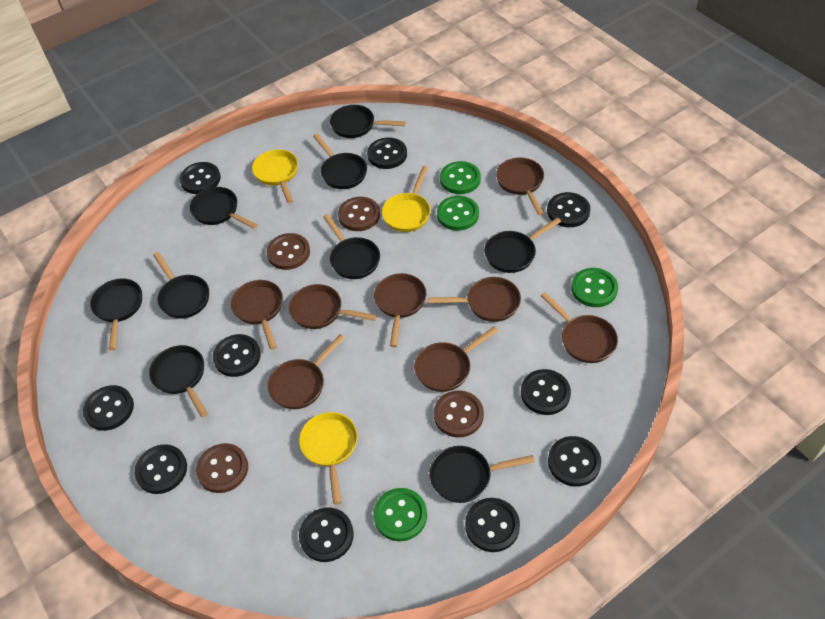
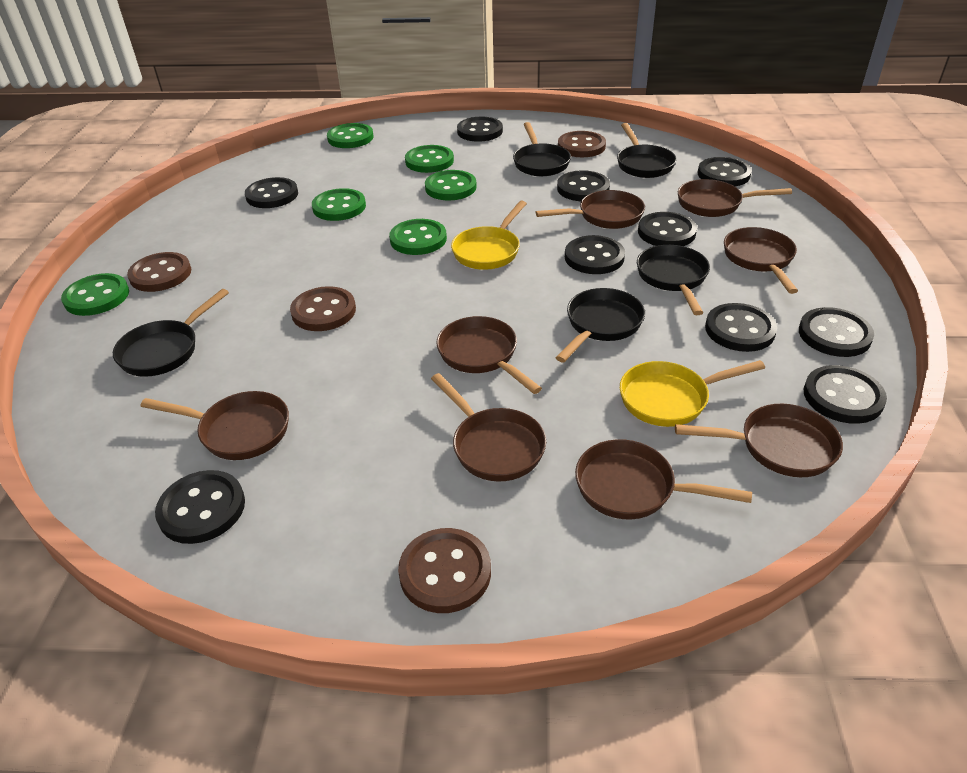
black pan: 9 -> 5
green button: 4 -> 6
yellow pan: 3 -> 2

